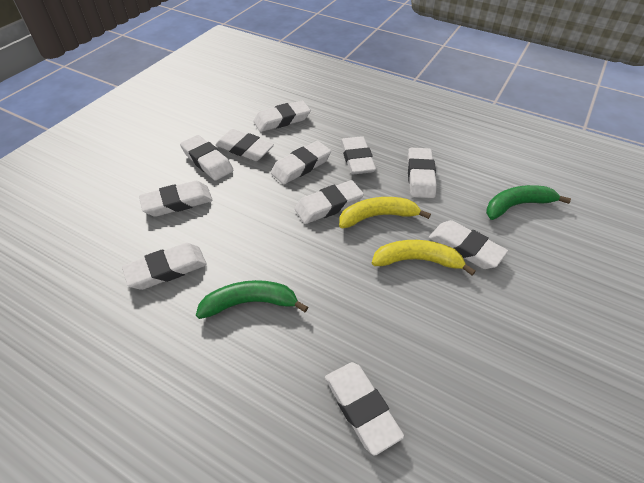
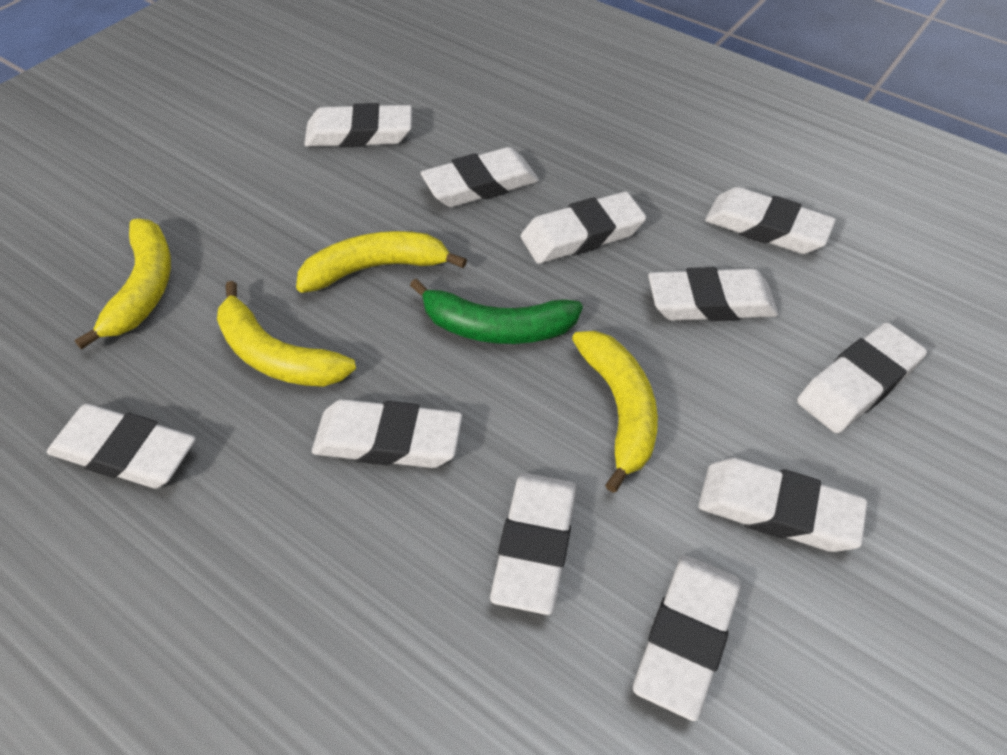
green banana: 2 -> 1
yellow banana: 2 -> 4

